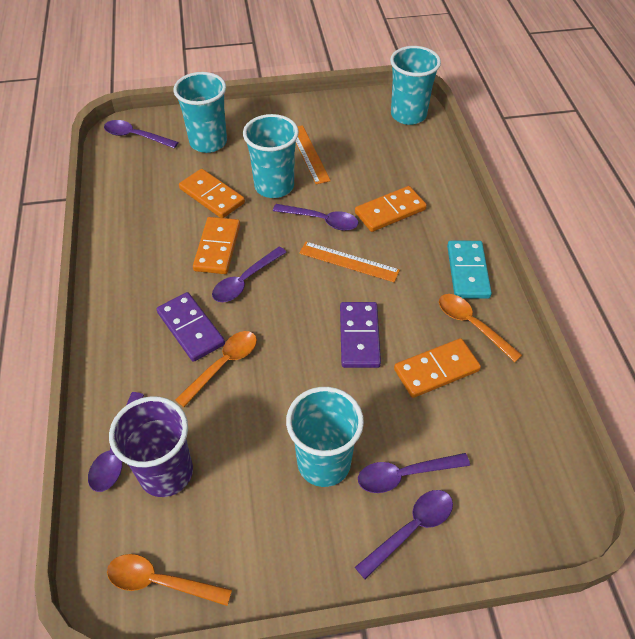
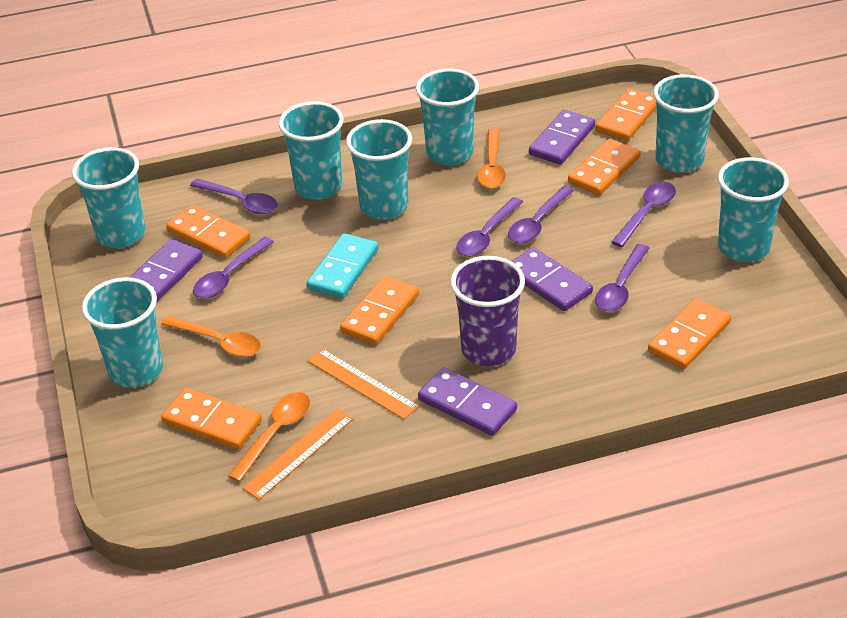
orange domino: 4 -> 6
purple domino: 2 -> 4
turquoise cup: 4 -> 7

